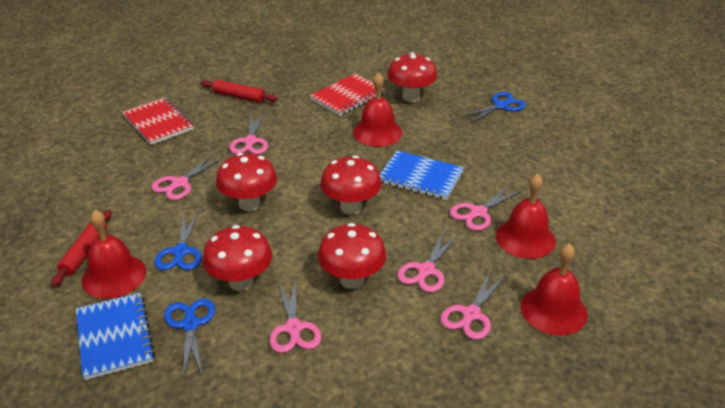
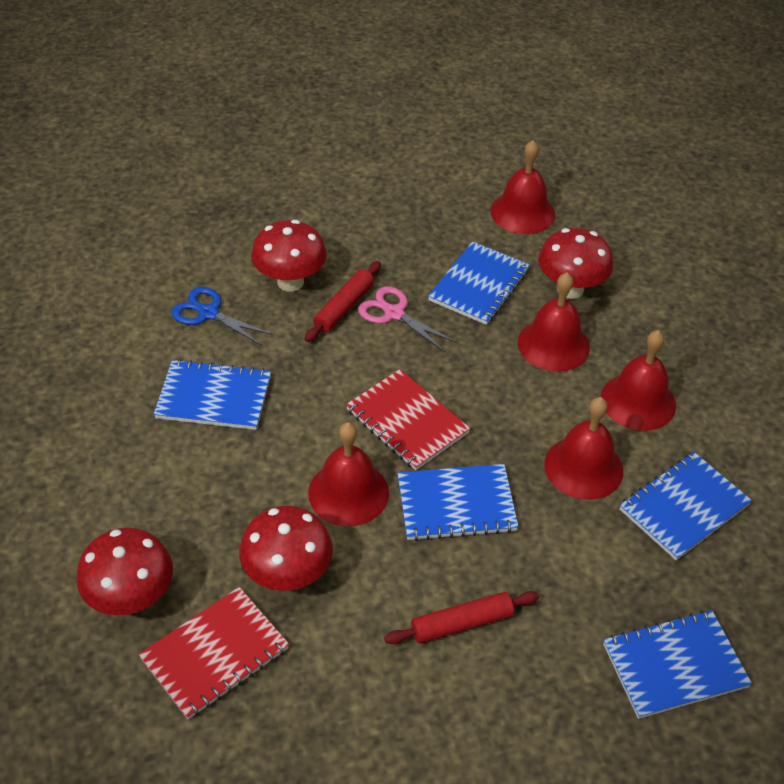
blue notebook: 2 -> 5
blue scissors: 3 -> 1
pink scissors: 6 -> 1
red bell: 4 -> 5
red mushroom: 5 -> 4

